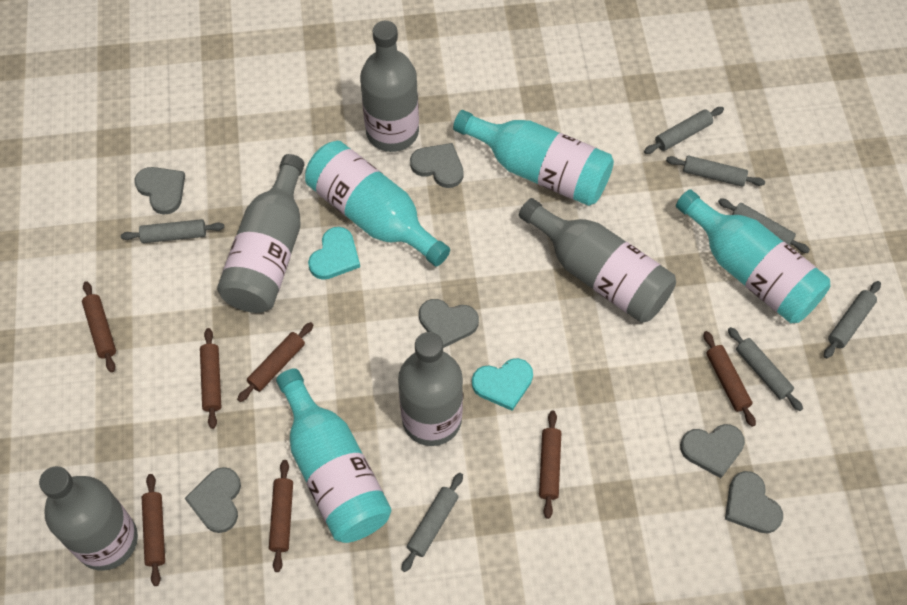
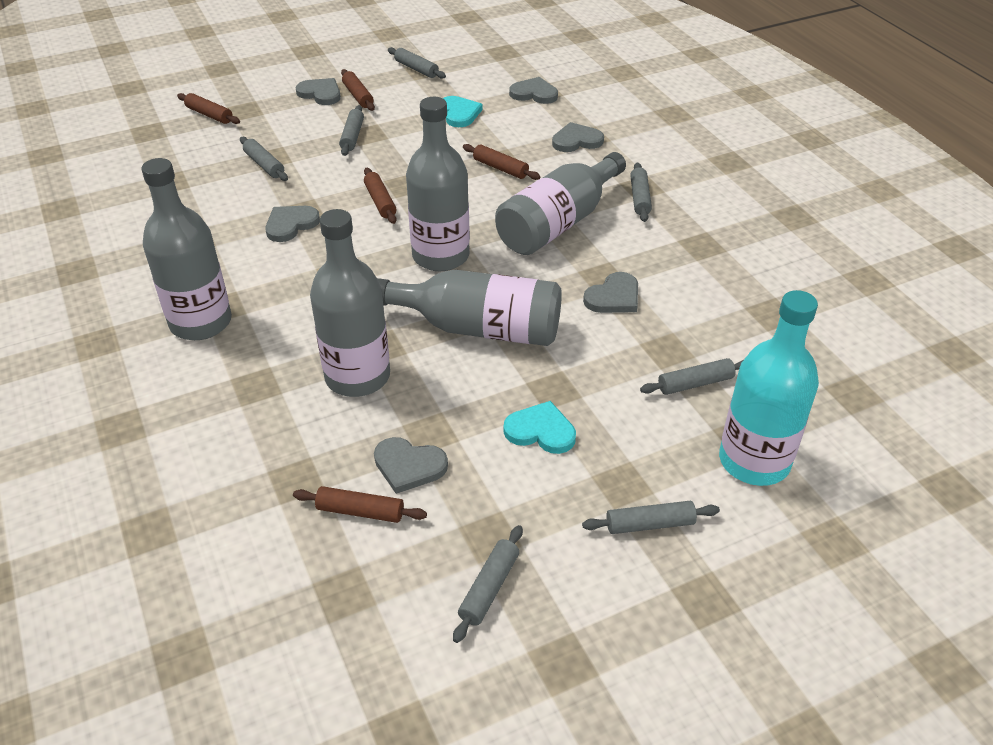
brown rolling pin: 7 -> 5
turquoise bottle: 4 -> 1

